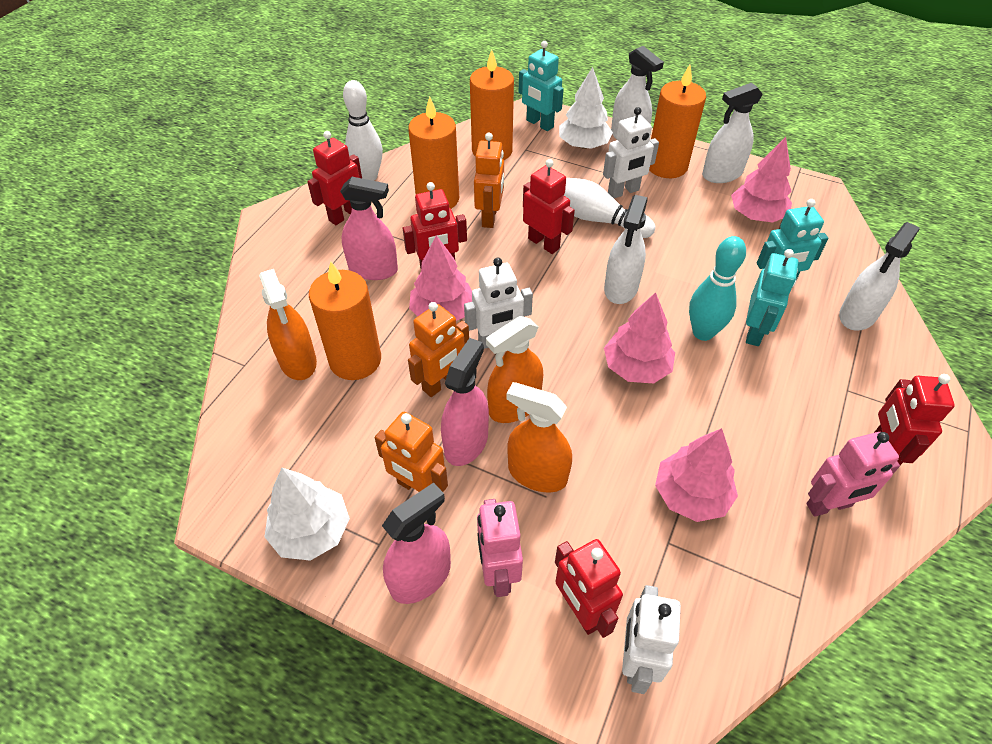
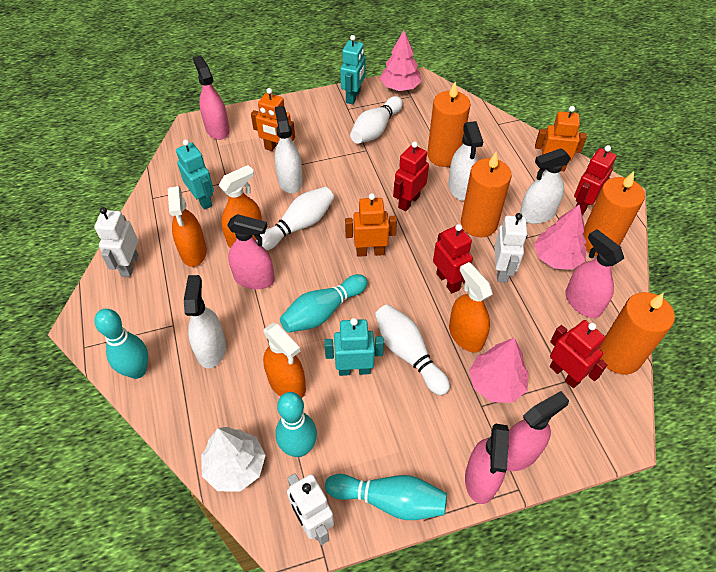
orange spray bottle: 3 -> 4
pink robot: 2 -> 0
pink spray bottle: 3 -> 5
pink tree: 4 -> 3
red robot: 5 -> 4
turquoise bowling pin: 1 -> 4
white bowling pin: 2 -> 3
white tree: 2 -> 1

